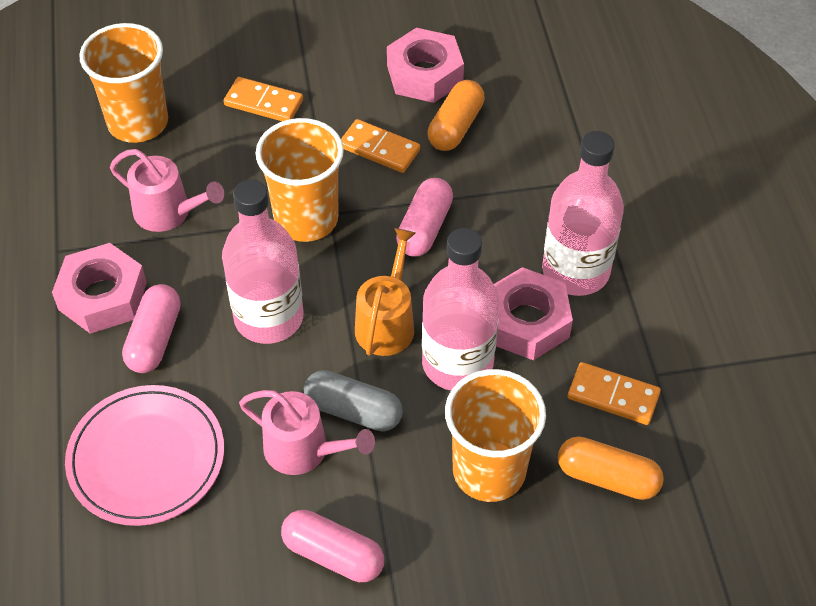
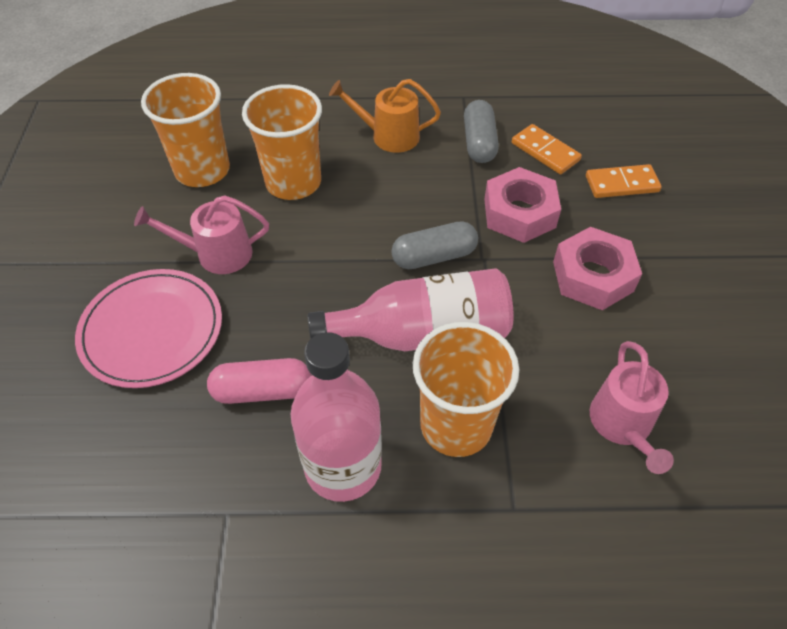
grey capsule: 1 -> 2
orange capsule: 2 -> 0
orange domino: 3 -> 2
pink bottle: 3 -> 2
pink capsule: 3 -> 1
pink nut: 3 -> 2

